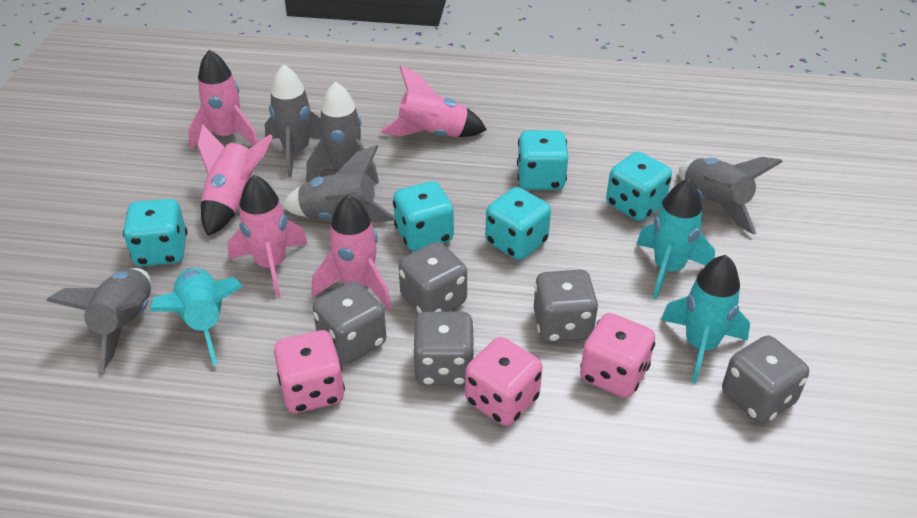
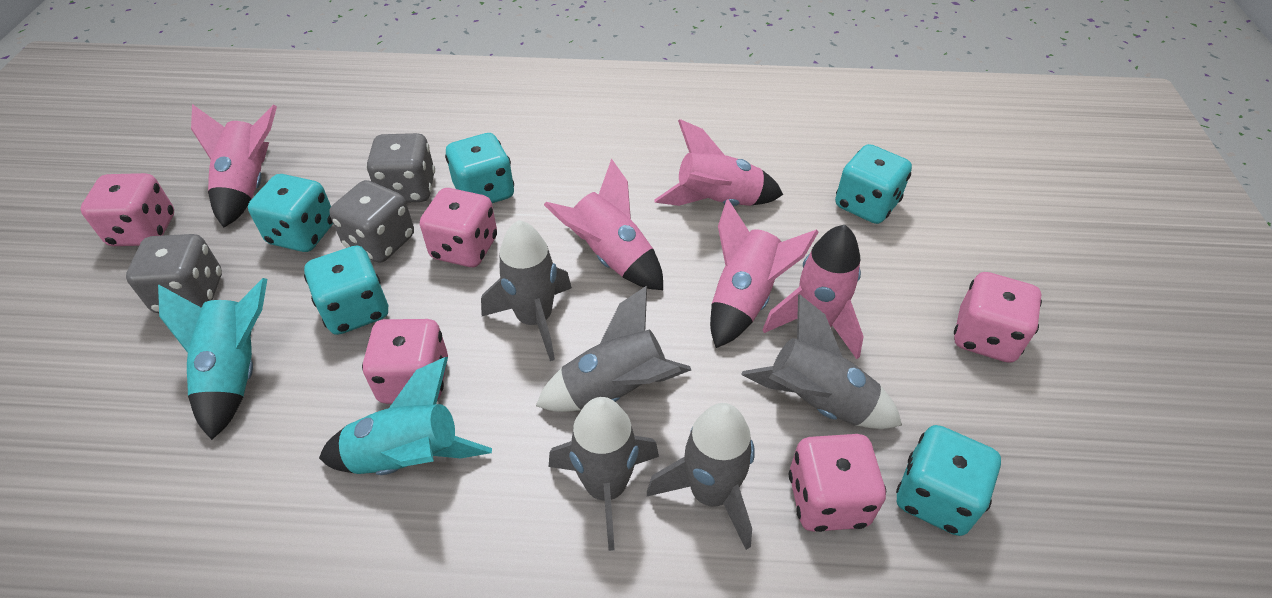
grey dice: 5 -> 3
pink dice: 3 -> 5
turquoise rocket: 3 -> 2

